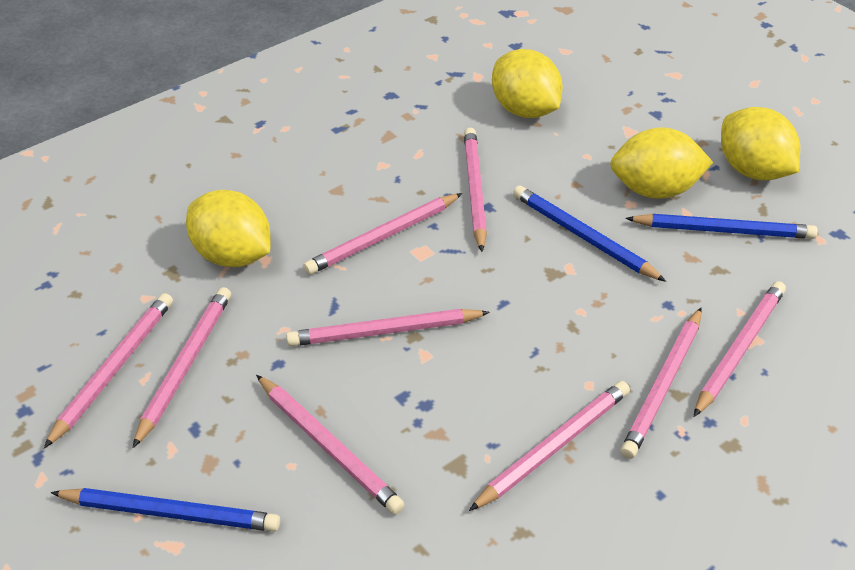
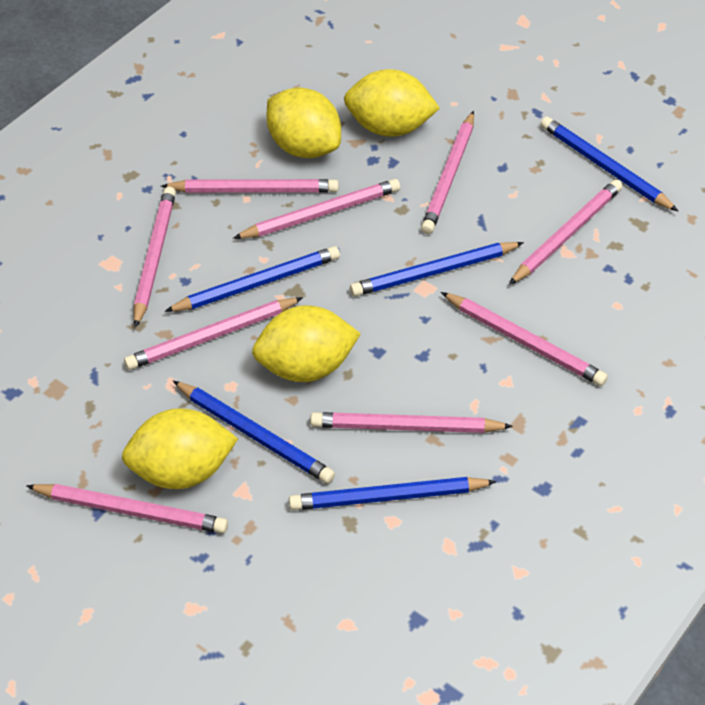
blue pencil: 3 -> 5

